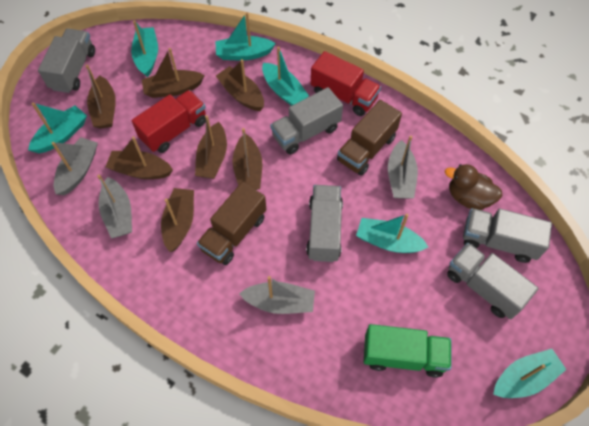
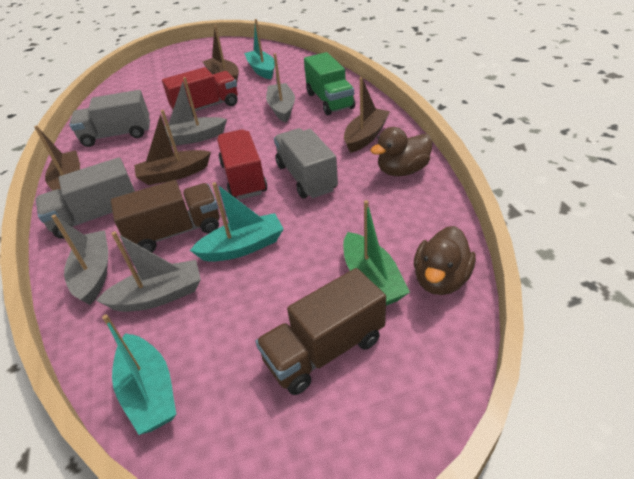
brown boat: 7 -> 4
brown duck: 1 -> 2
green boat: 0 -> 1
grey truck: 5 -> 3
turquoise boat: 6 -> 3

